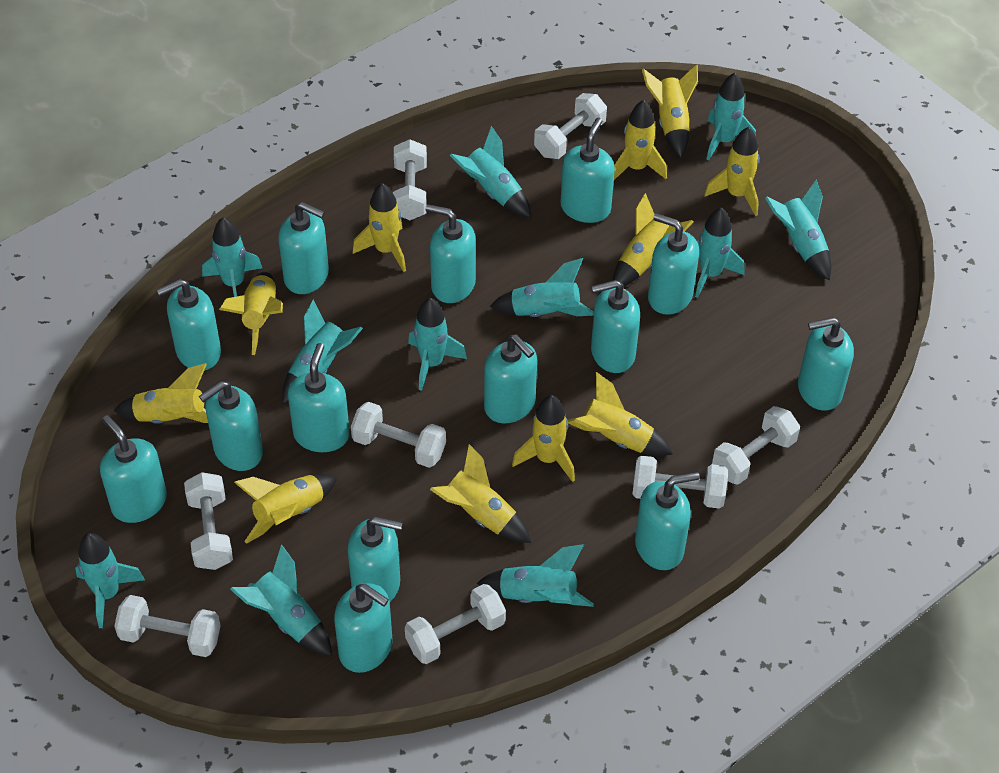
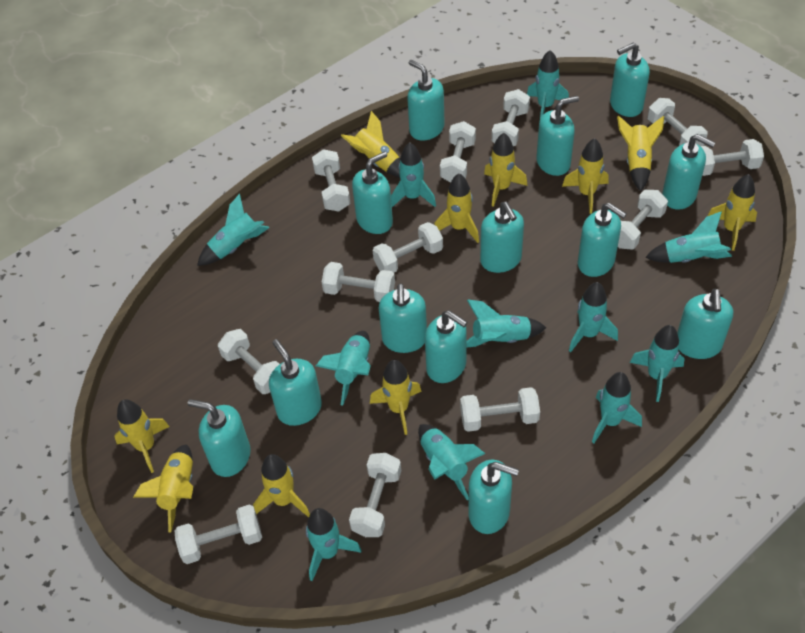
turquoise soap dispenser: 14 -> 13
white dumbbell: 8 -> 12
yellow rocket: 11 -> 10

